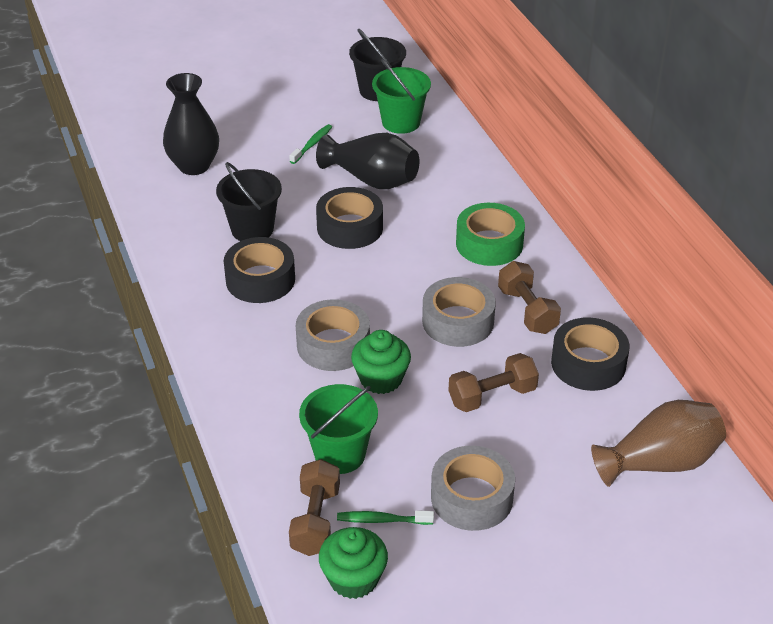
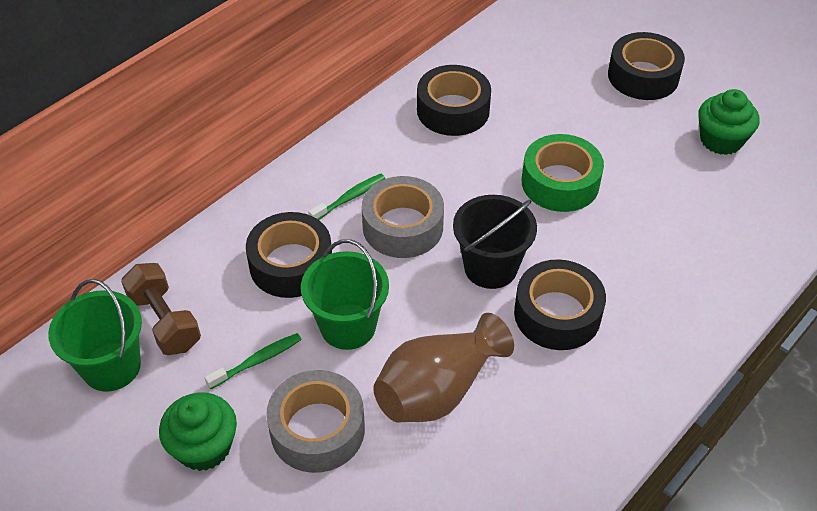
black bucket: 2 -> 1
black tape: 3 -> 4
black vase: 2 -> 0
brown dumbbell: 3 -> 1
grey tape: 3 -> 2

